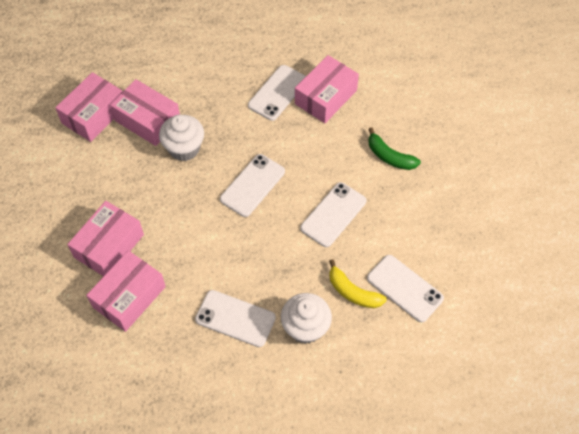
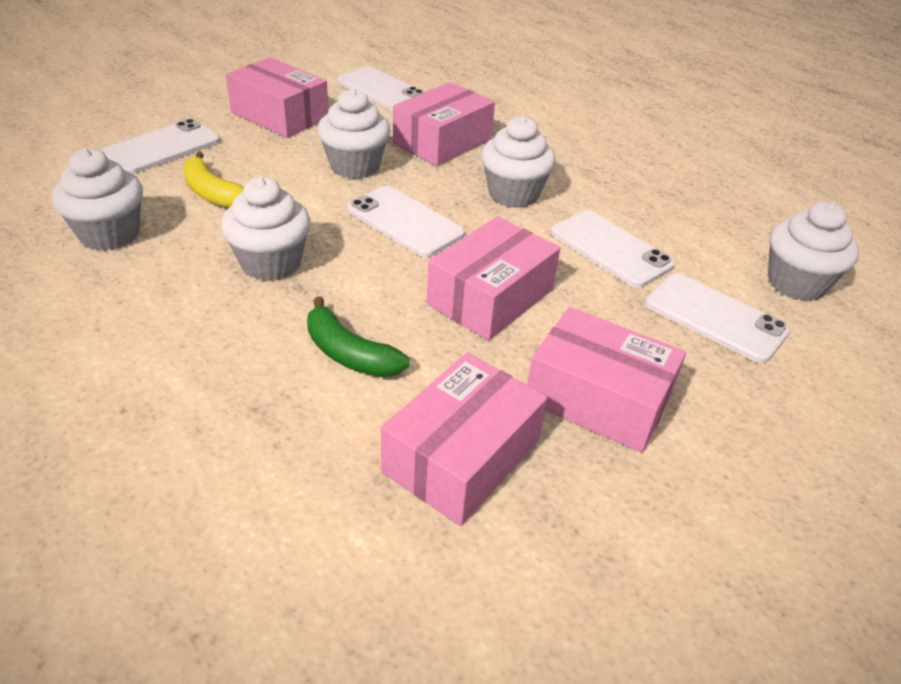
white cupcake: 2 -> 5

